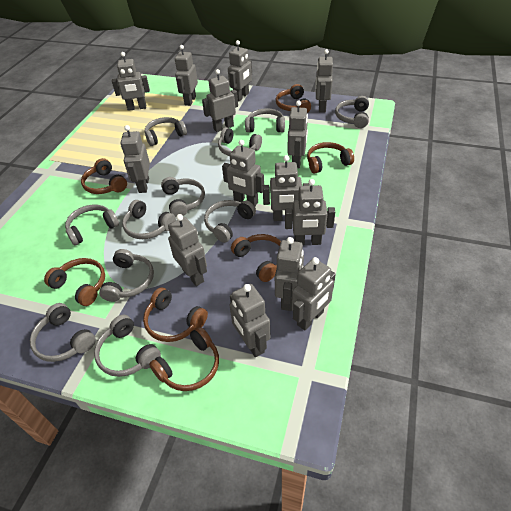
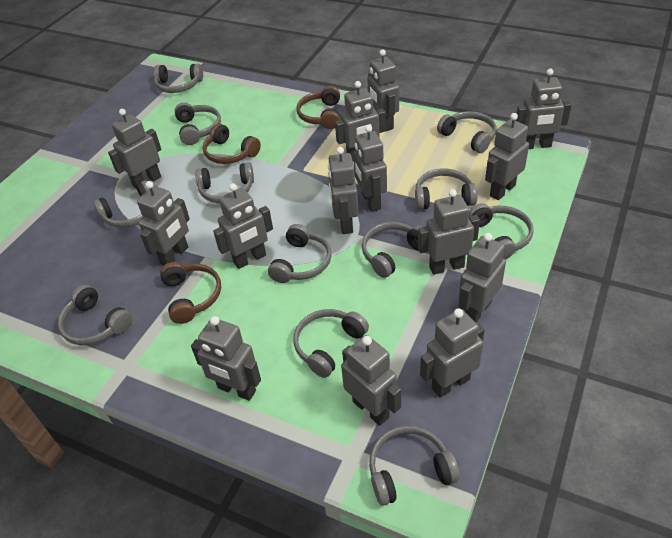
brown headphones: 7 -> 3
grey headphones: 11 -> 12

